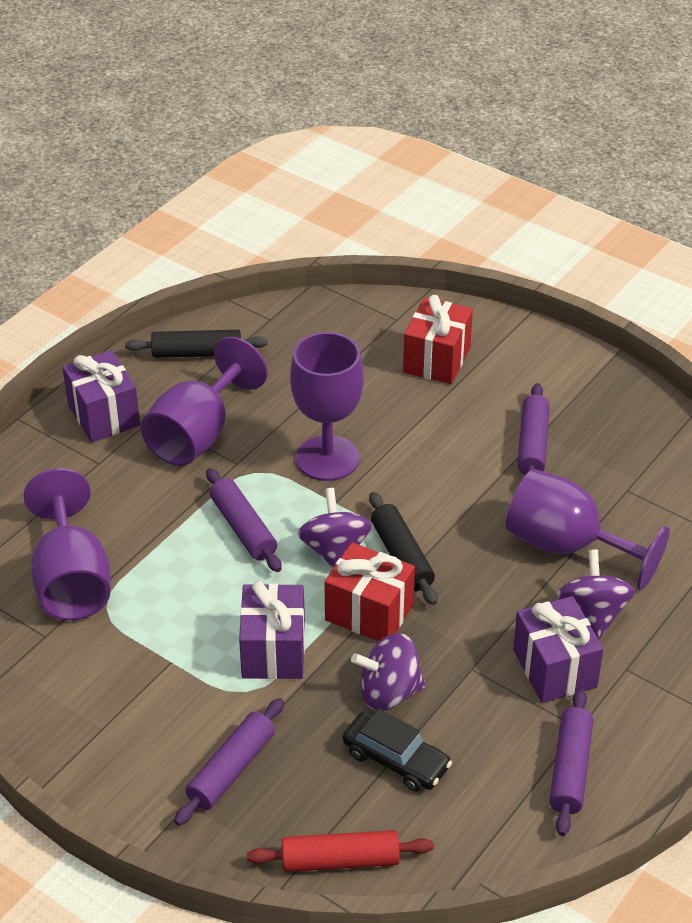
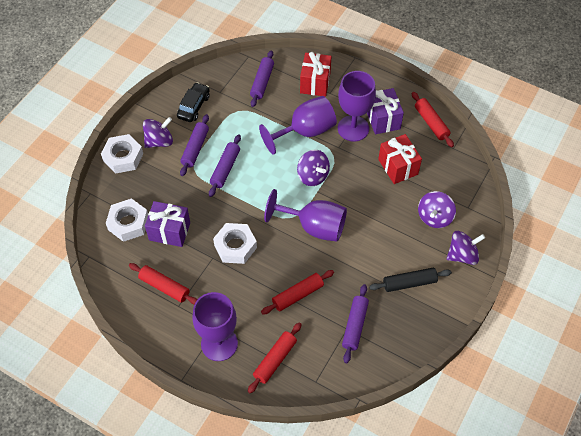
black rolling pin: 2 -> 1
purple gift: 3 -> 2
purple spinning top: 3 -> 4
red rolling pin: 1 -> 4
white nut: 0 -> 3

